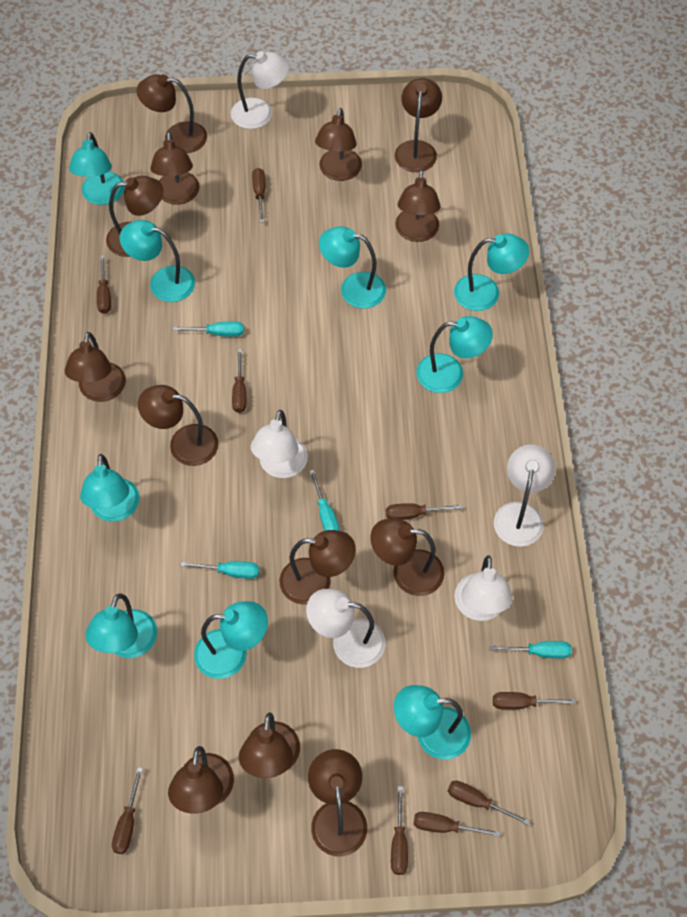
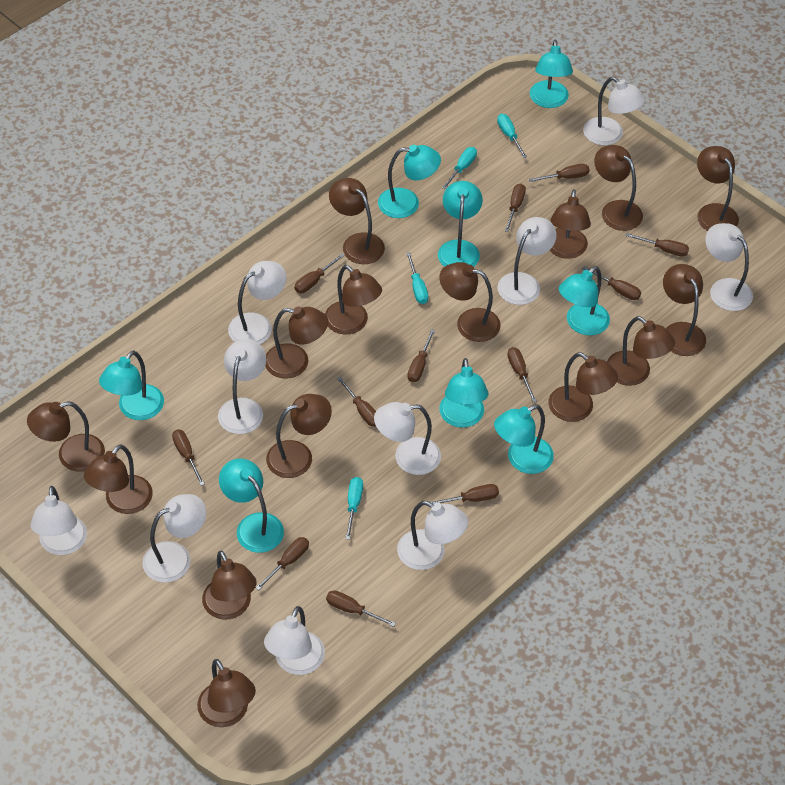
brown lamp: 13 -> 15
brown screwdriver: 9 -> 12
turquoise lamp: 9 -> 8
white lamp: 5 -> 10

